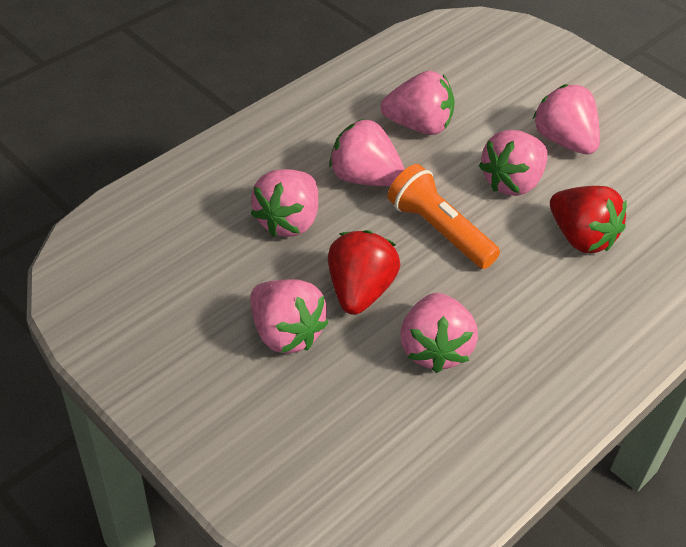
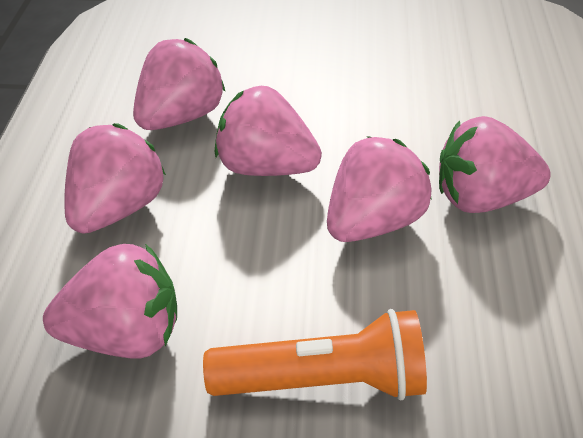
pink strawberry: 7 -> 6
red strawberry: 2 -> 0

